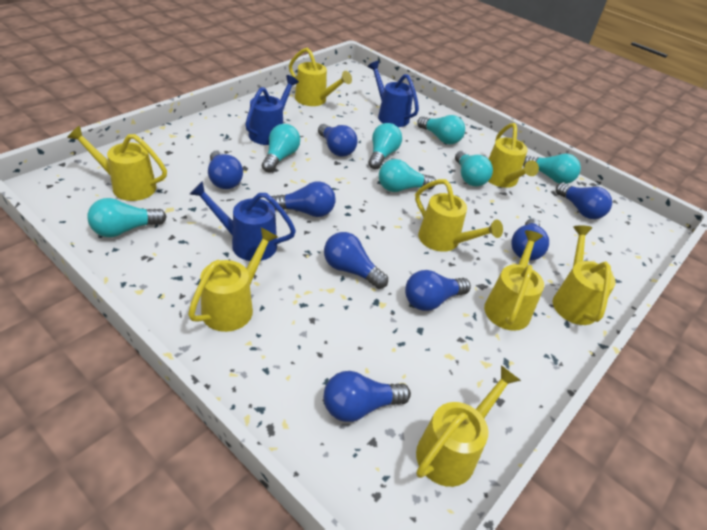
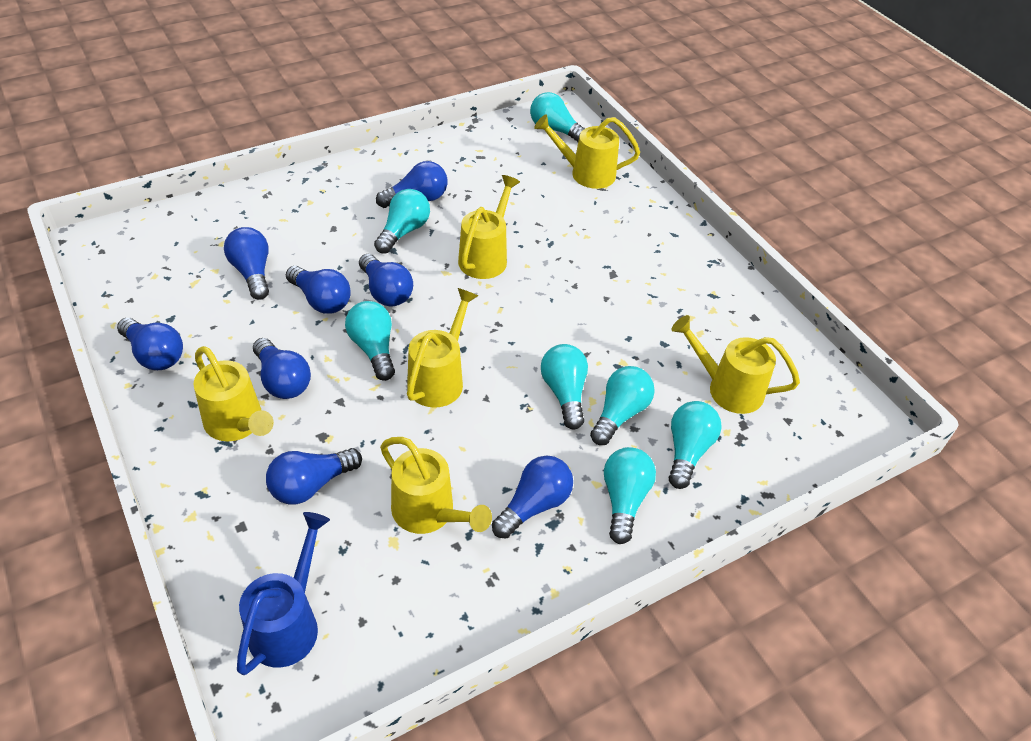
blue watering can: 3 -> 1
yellow watering can: 8 -> 6

